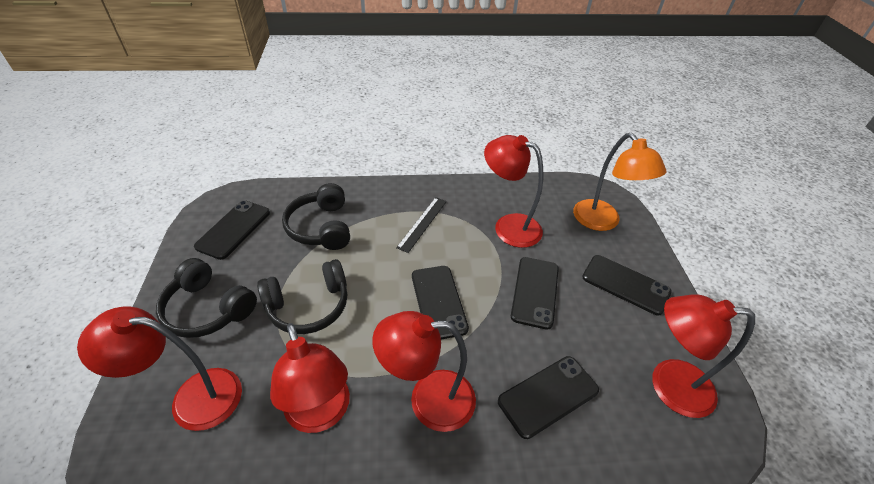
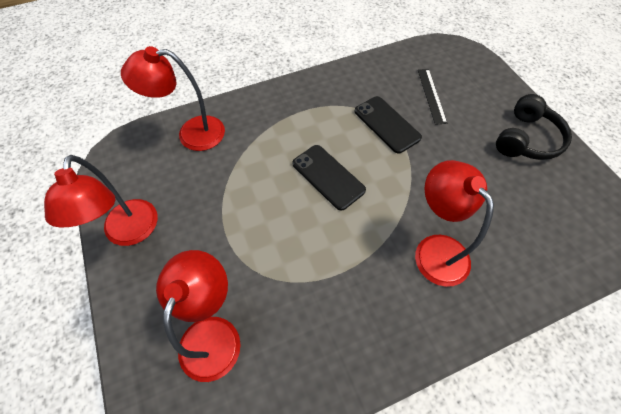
black headphones: 3 -> 1
black phone: 5 -> 2
orange lamp: 1 -> 0
red lamp: 5 -> 4

